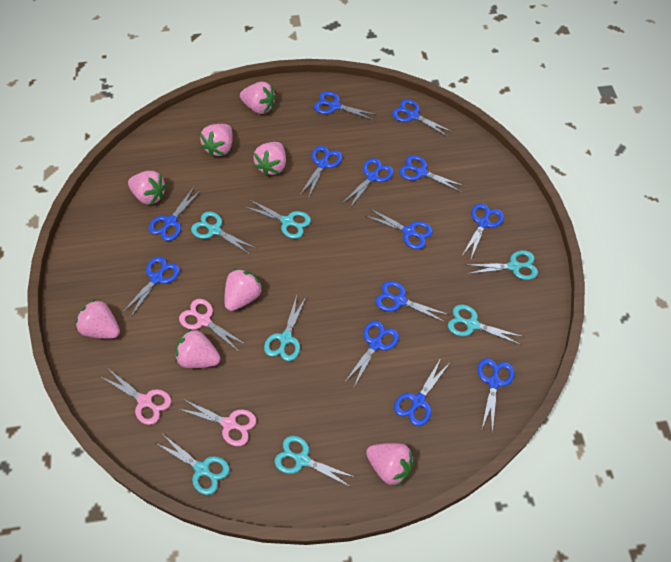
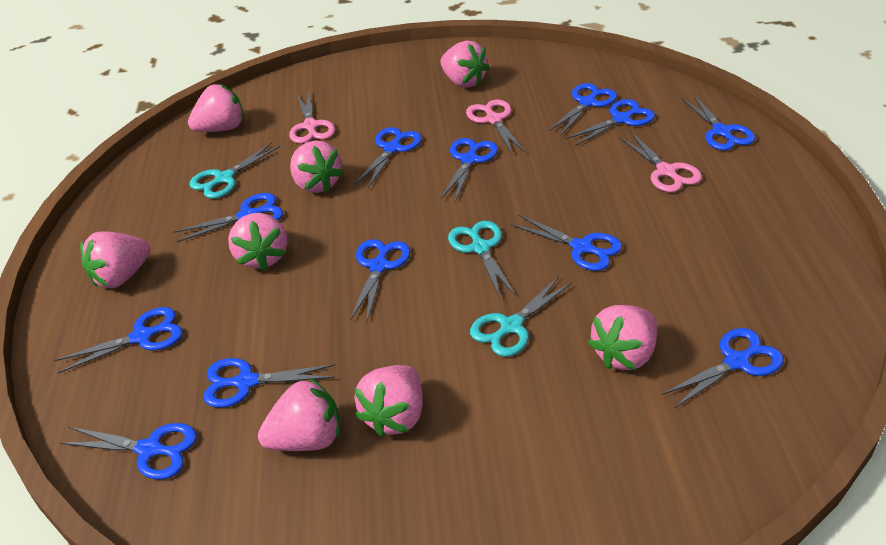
blue scissors: 13 -> 12
turquoise scissors: 7 -> 3

